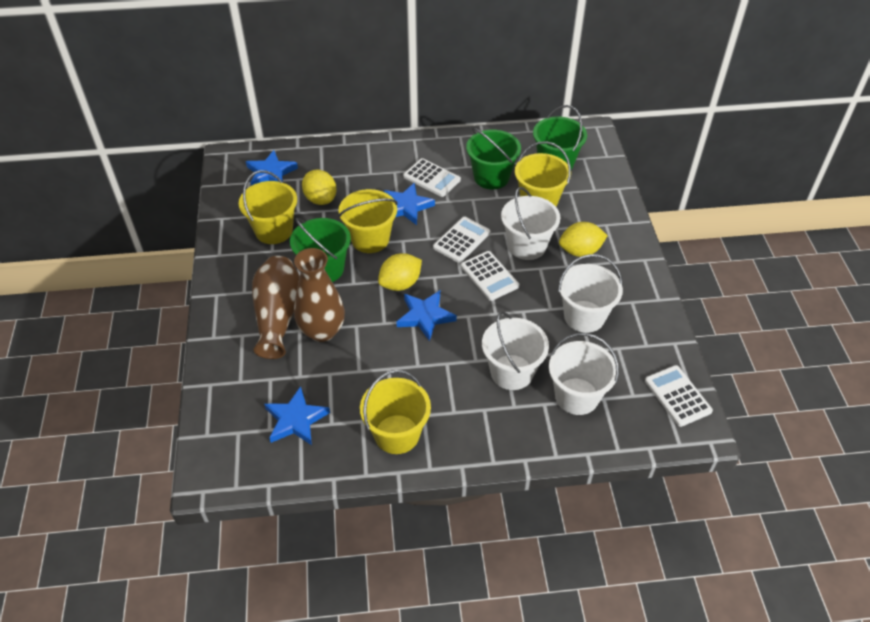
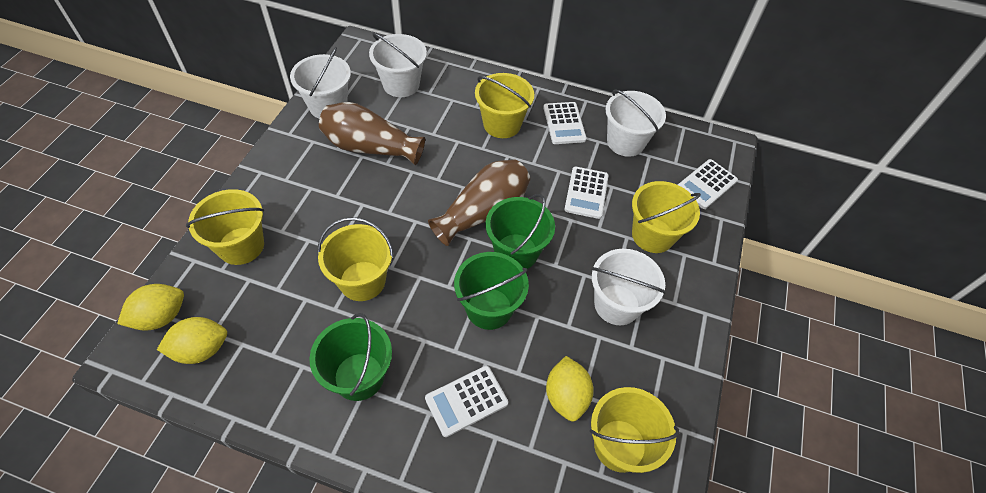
blue star: 4 -> 0
yellow bucket: 4 -> 5

